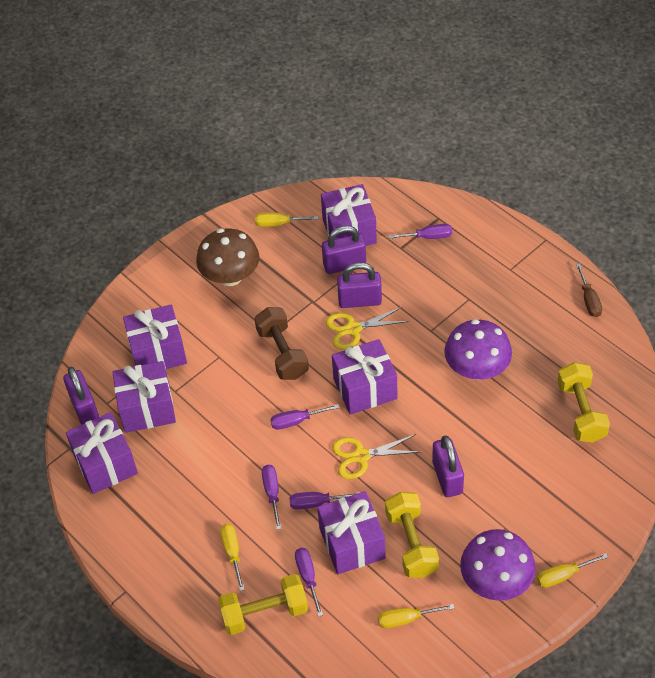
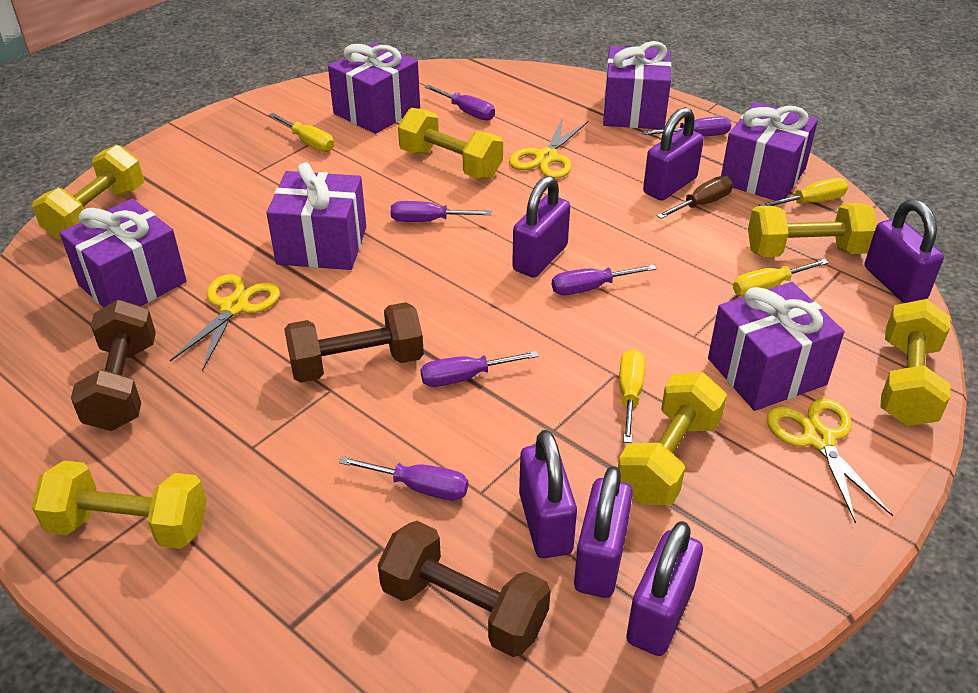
brown dumbbell: 1 -> 3
brown mushroom: 1 -> 0
purple mushroom: 2 -> 0
purple padlock: 4 -> 6
purple screwdriver: 5 -> 6
yellow dumbbell: 3 -> 6
yellow scissors: 2 -> 3

